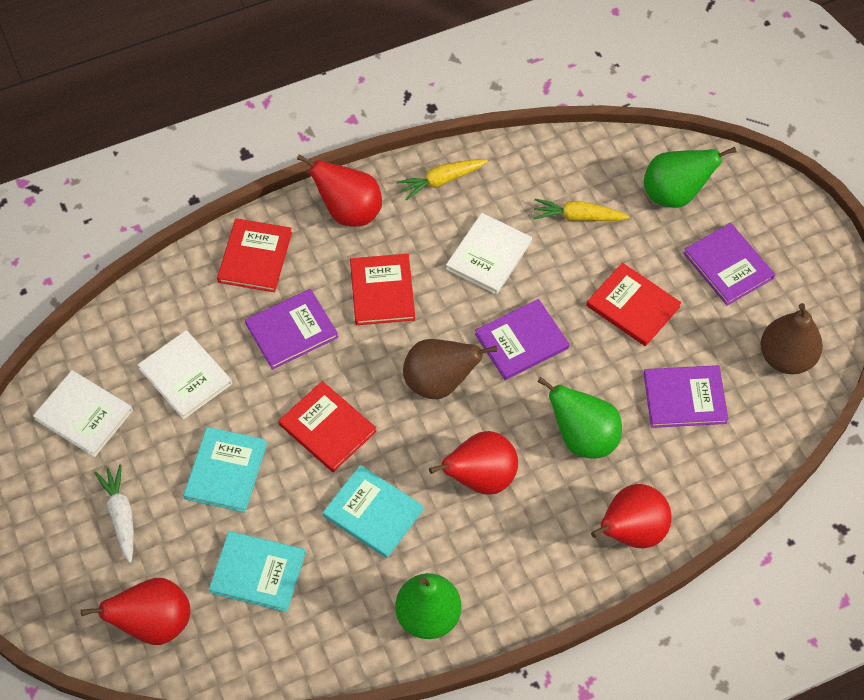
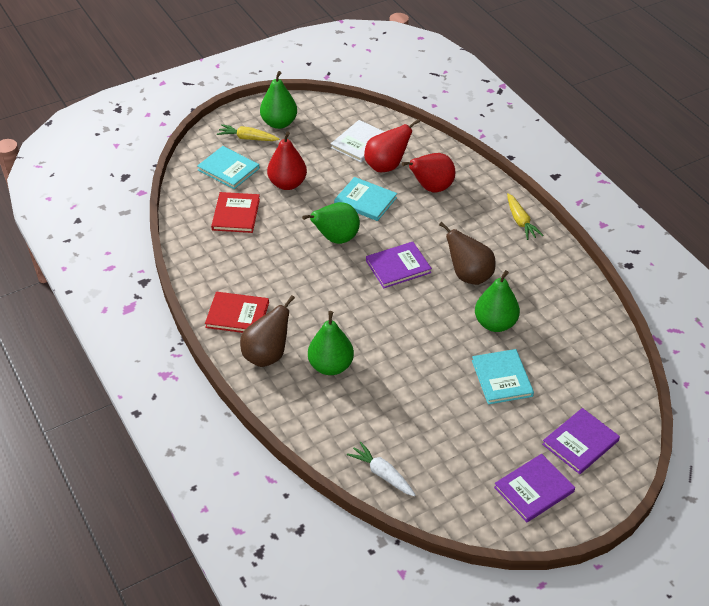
green pear: 3 -> 4
purple book: 4 -> 3
red book: 4 -> 2
red pear: 4 -> 3
white book: 3 -> 1

